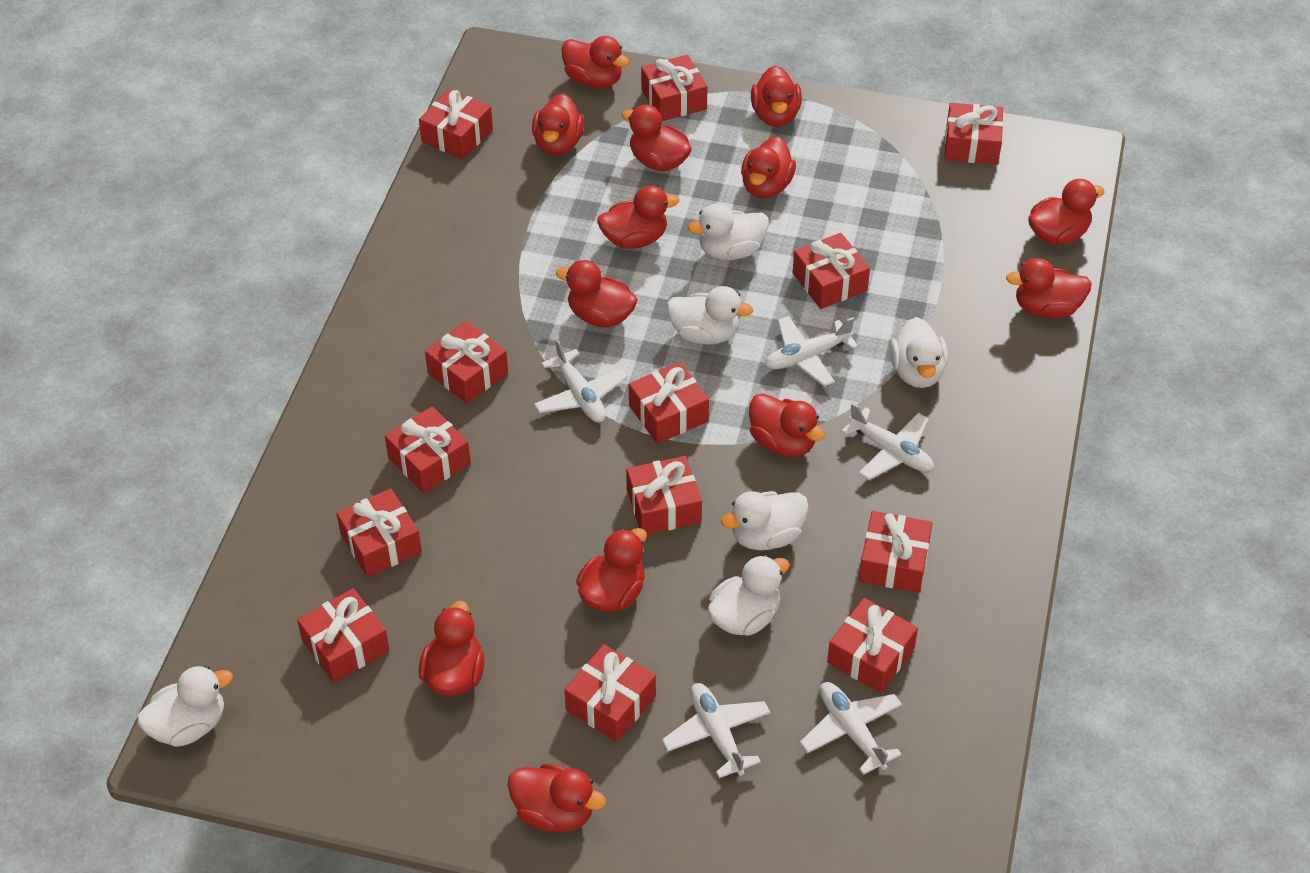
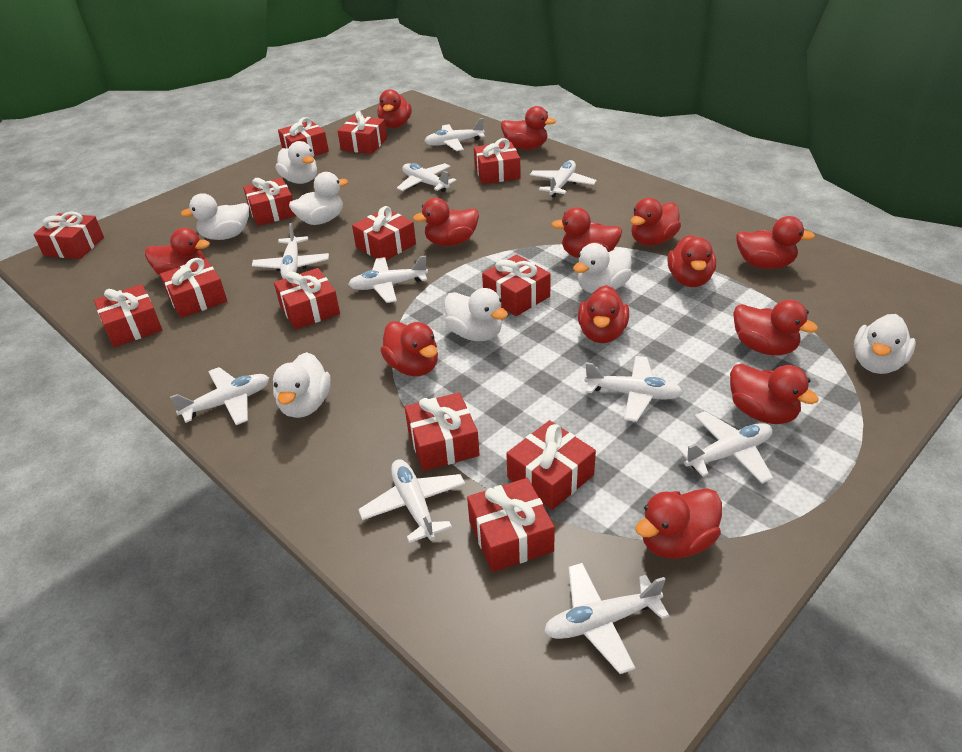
white duck: 6 -> 7
white plane: 5 -> 10

